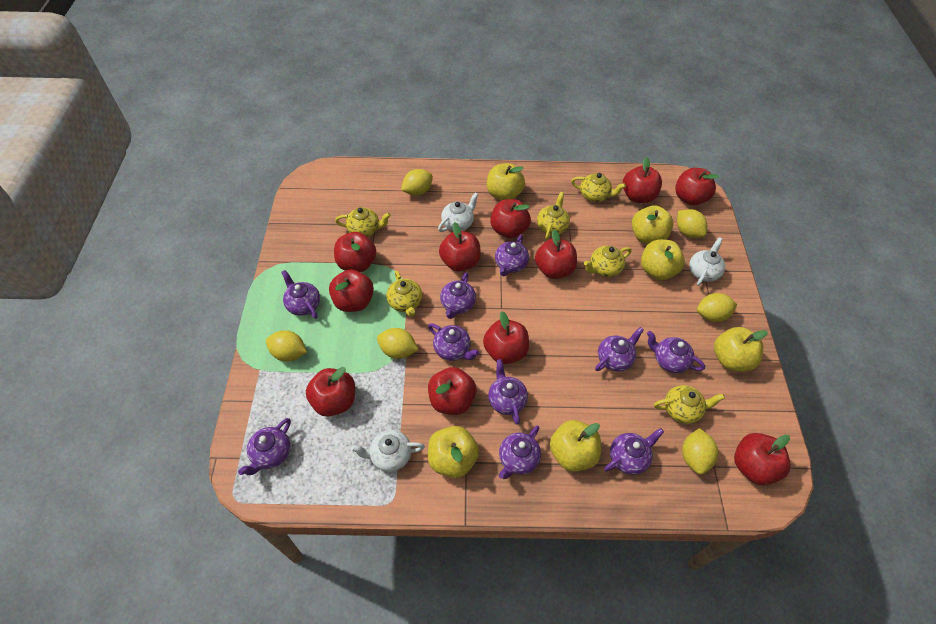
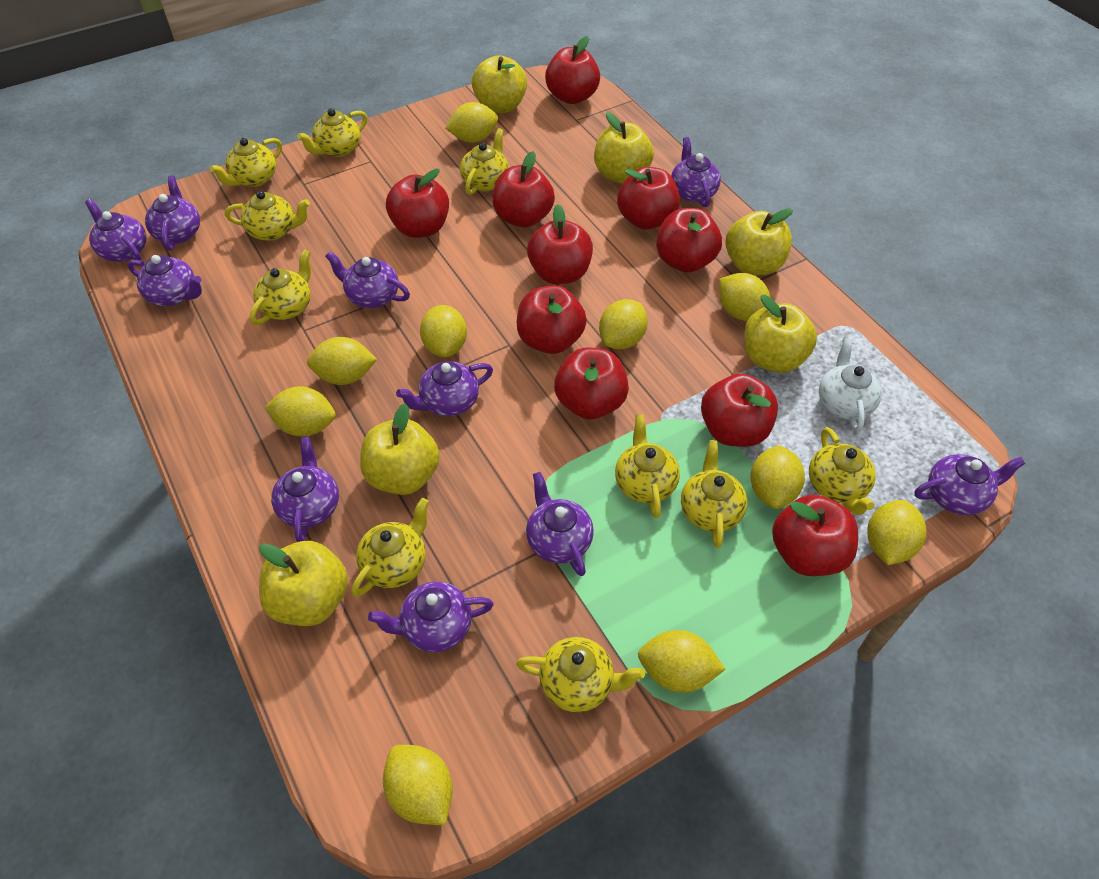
red apple: 11 -> 10
white teapot: 3 -> 1
yellow lemon: 6 -> 10
yellow teapot: 6 -> 10

